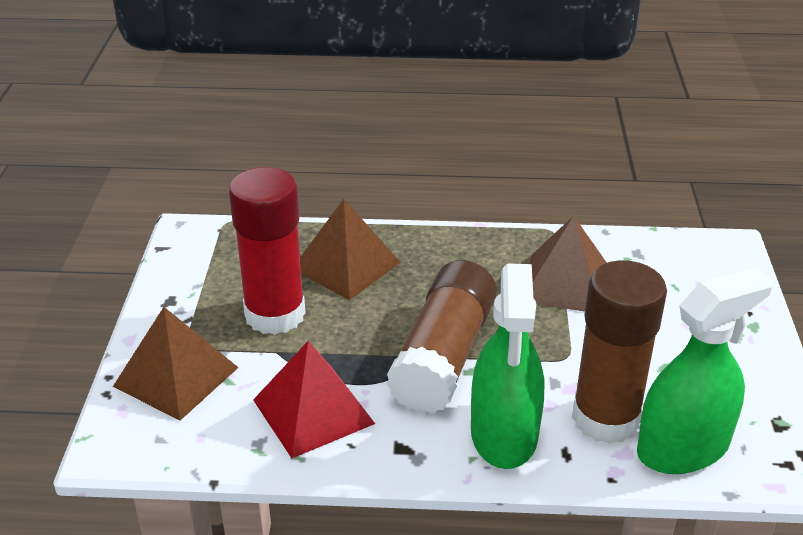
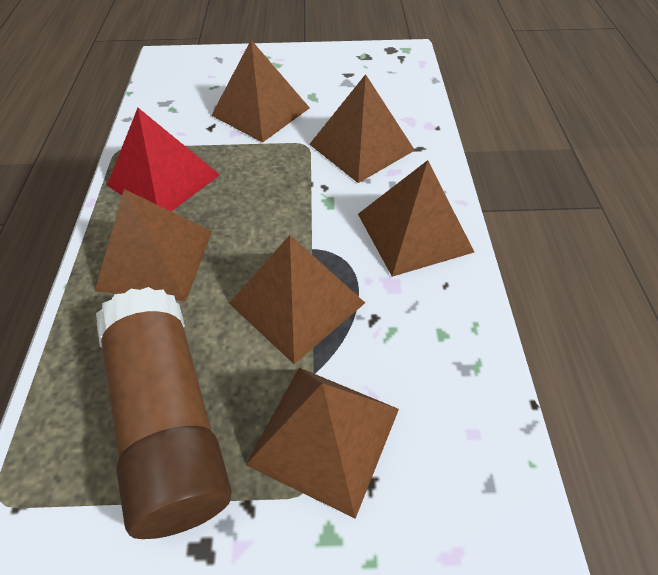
brown glue stick: 2 -> 1
brown pyramid: 3 -> 6
green spray bottle: 2 -> 0
red glue stick: 1 -> 0

